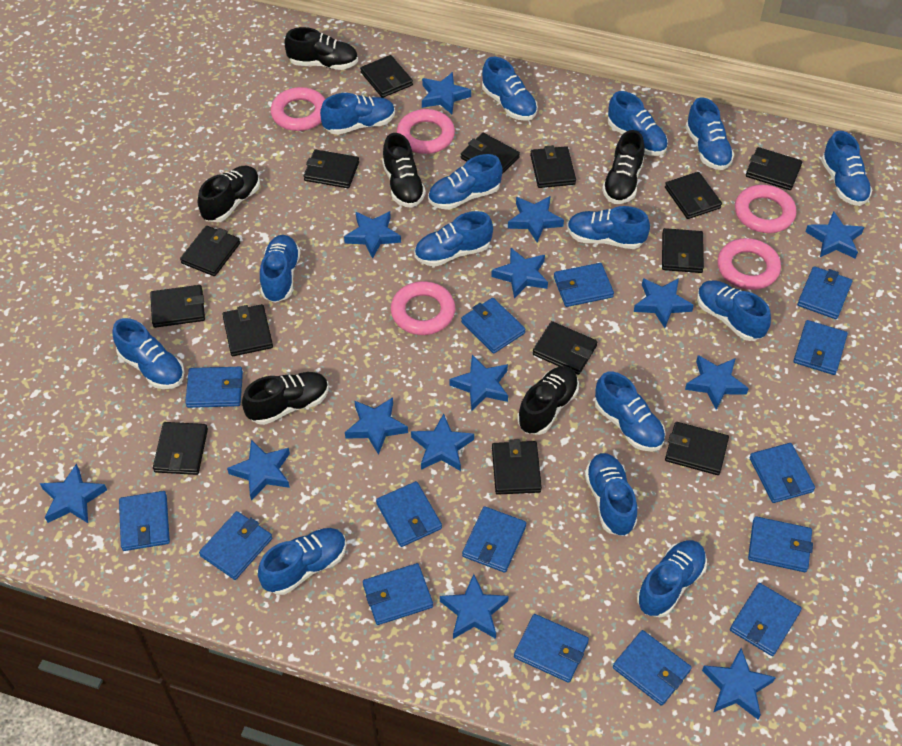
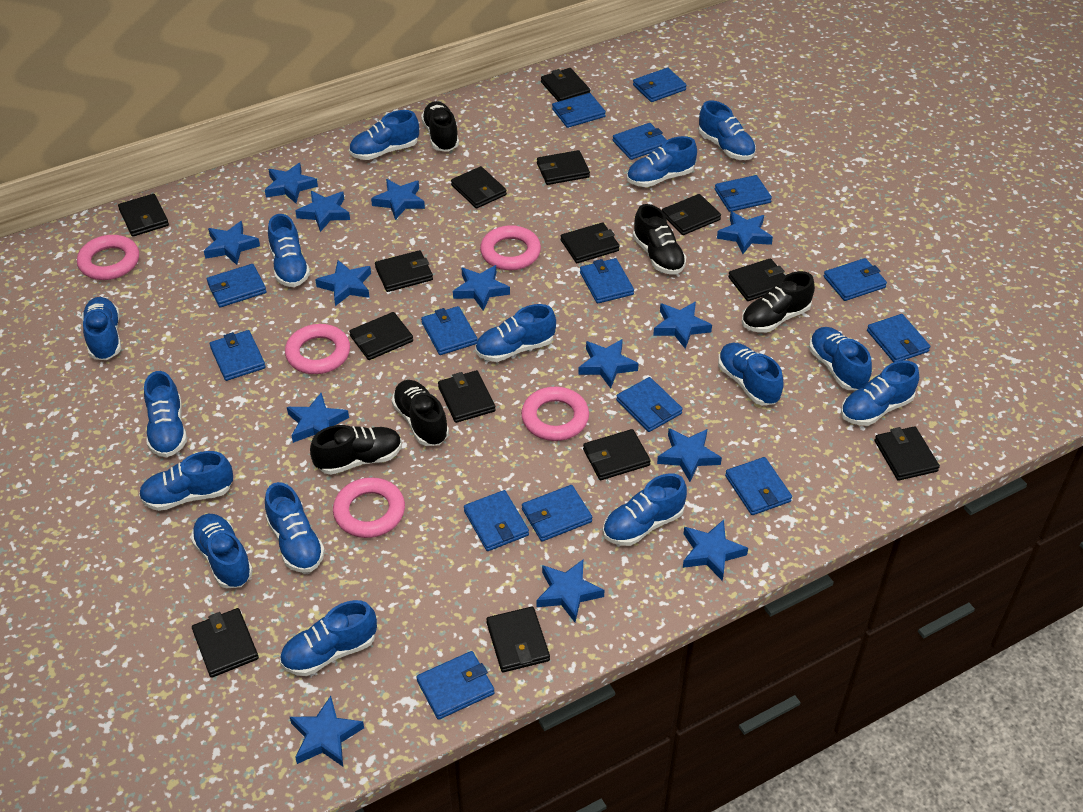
black shoe: 6 -> 5

